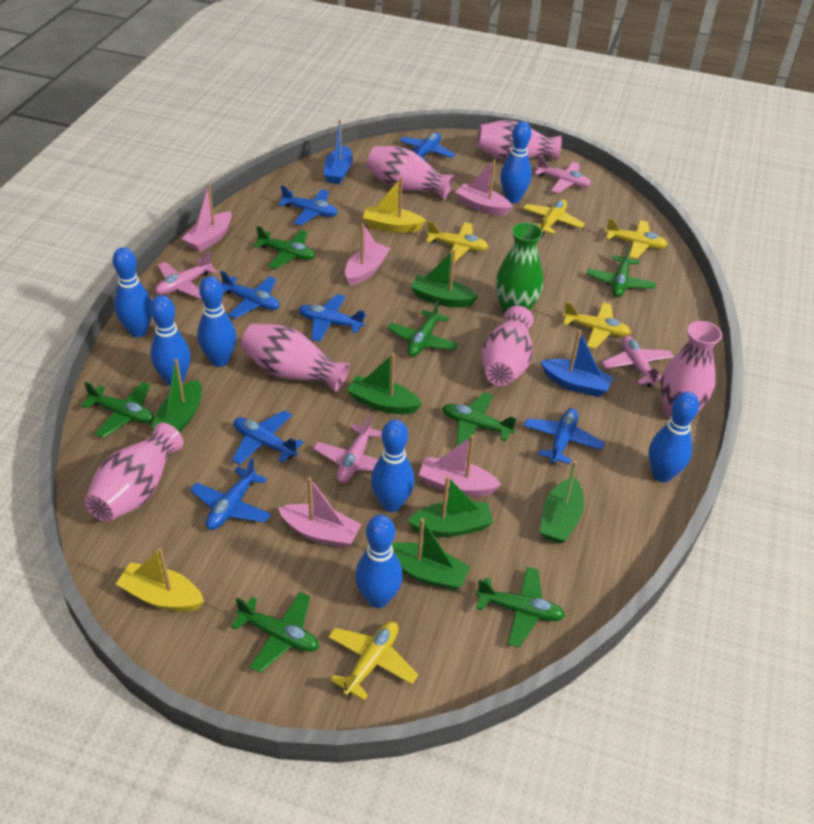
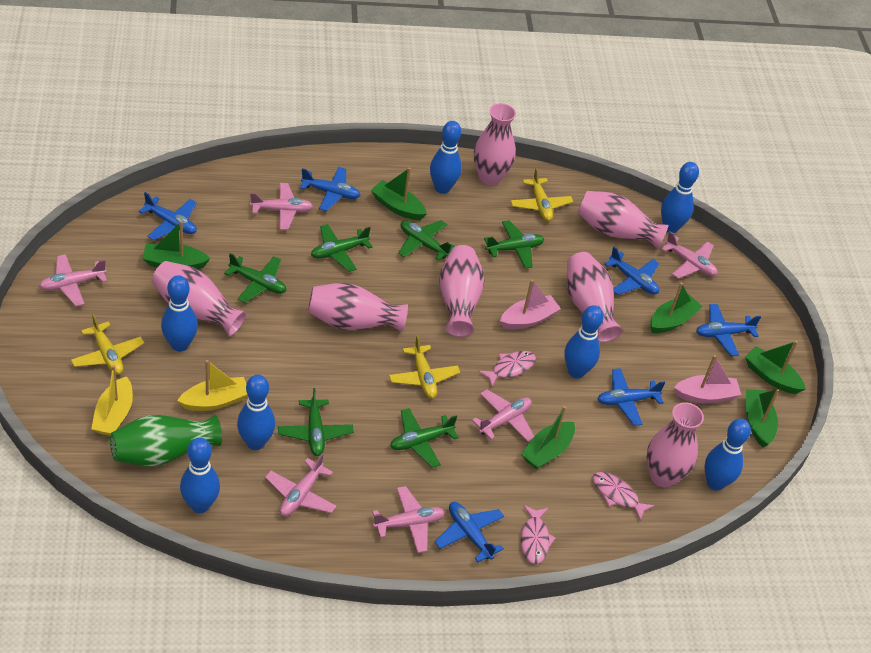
blue boat: 2 -> 0
blue plane: 7 -> 6
green plane: 7 -> 6
pink boat: 5 -> 2
pink fish: 0 -> 3
pink plane: 4 -> 6
pink vase: 6 -> 7
yellow plane: 5 -> 3

